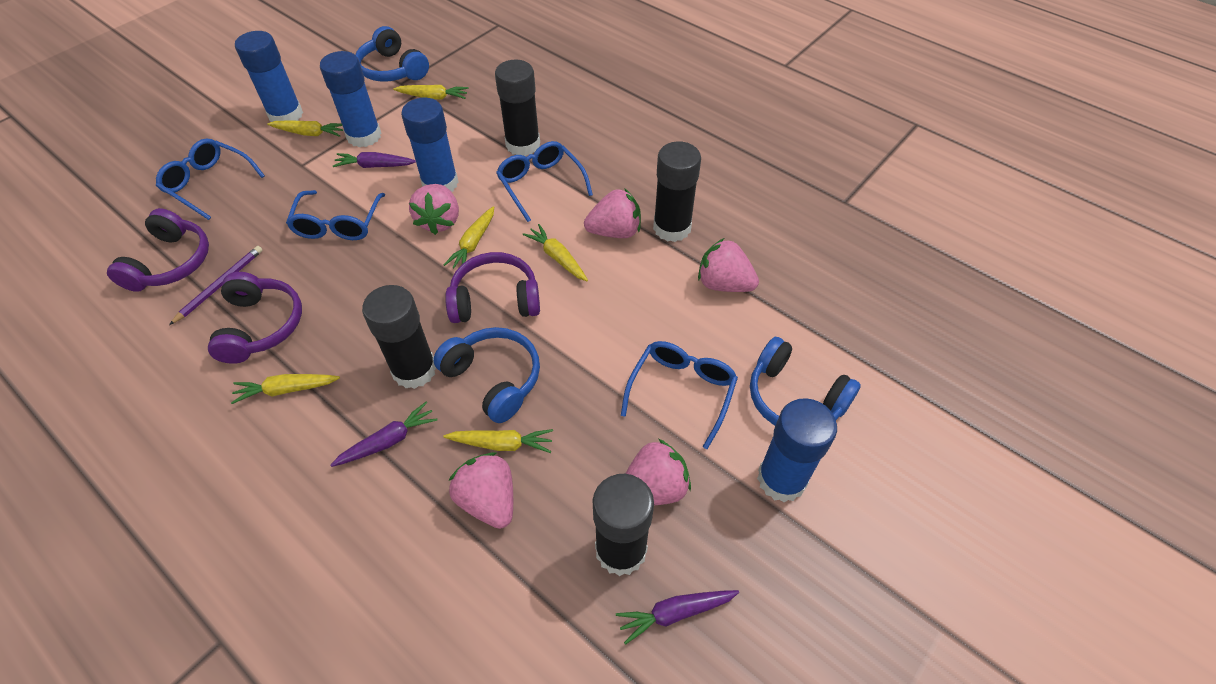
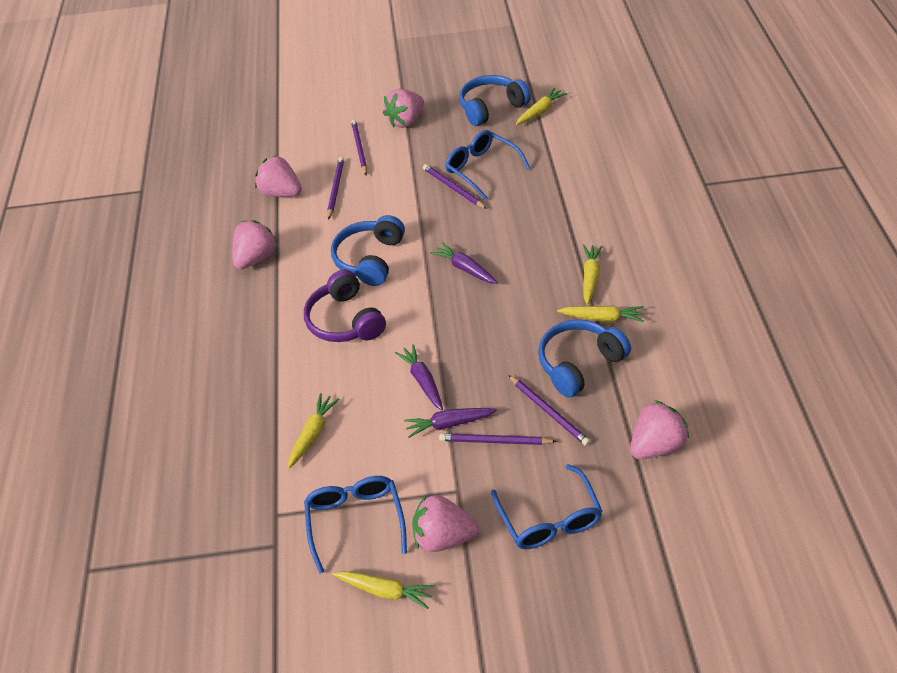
black glue stick: 4 -> 0
blue glasses: 4 -> 3
blue glue stick: 4 -> 0
purple headphones: 3 -> 1
purple pencil: 1 -> 5
yellow carrot: 6 -> 5

